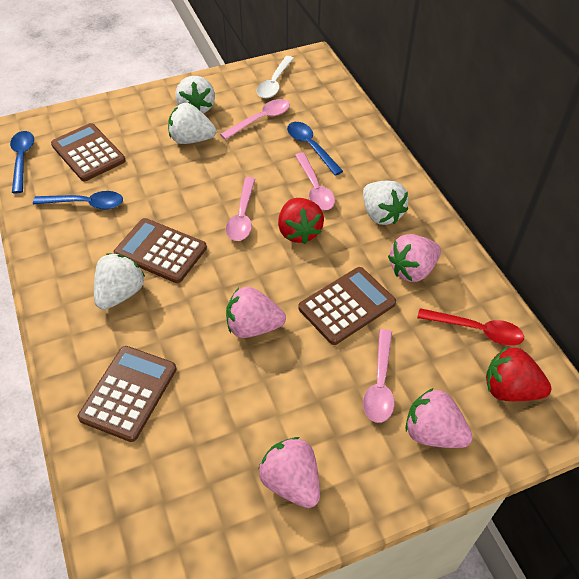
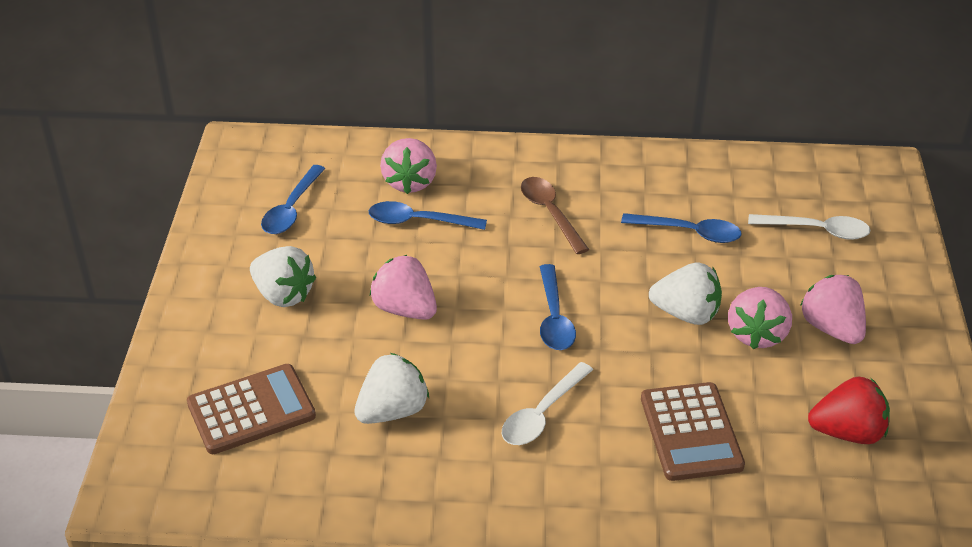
blue spoon: 3 -> 4
brown calculator: 4 -> 2
brown spoon: 0 -> 1
pink spoon: 4 -> 0
red spoon: 1 -> 0
red strawberry: 2 -> 1
white spoon: 1 -> 2
white strawberry: 4 -> 3

